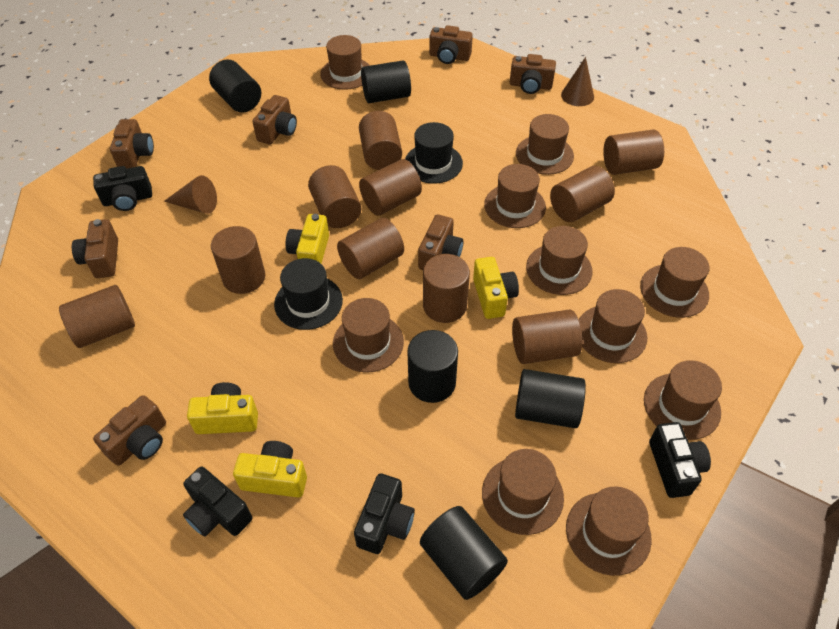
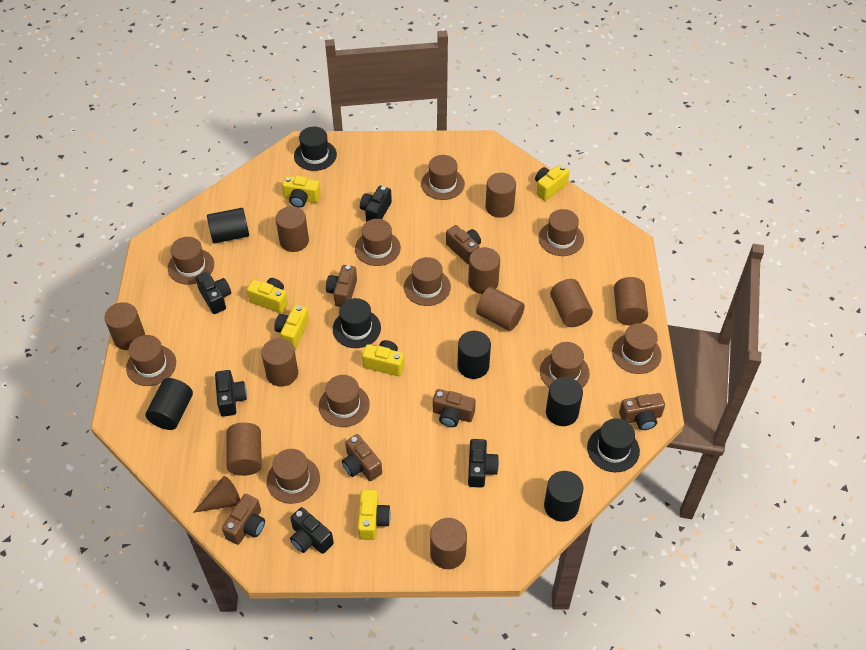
black camera: 4 -> 5
black hat: 2 -> 3
brown camera: 7 -> 6
brown cone: 2 -> 1
yellow camera: 4 -> 6

